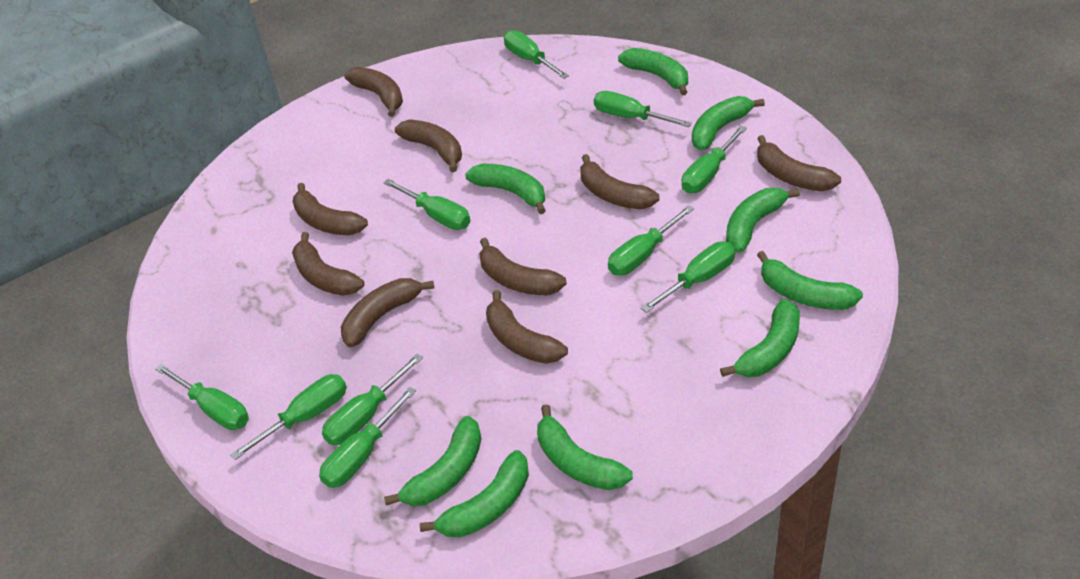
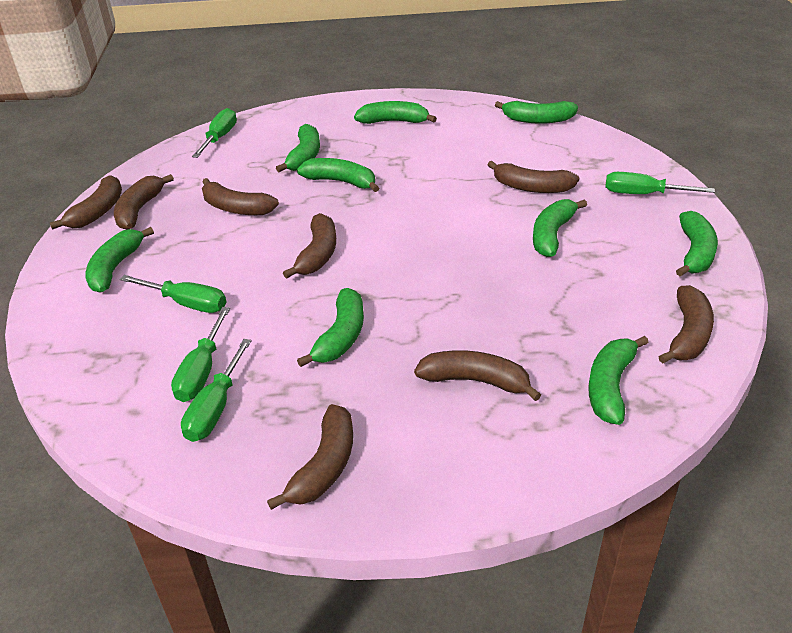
brown banana: 9 -> 8
green screwdriver: 10 -> 5

